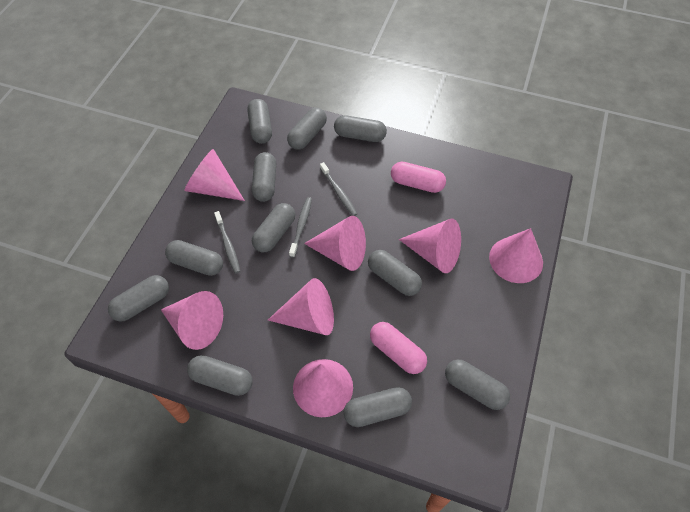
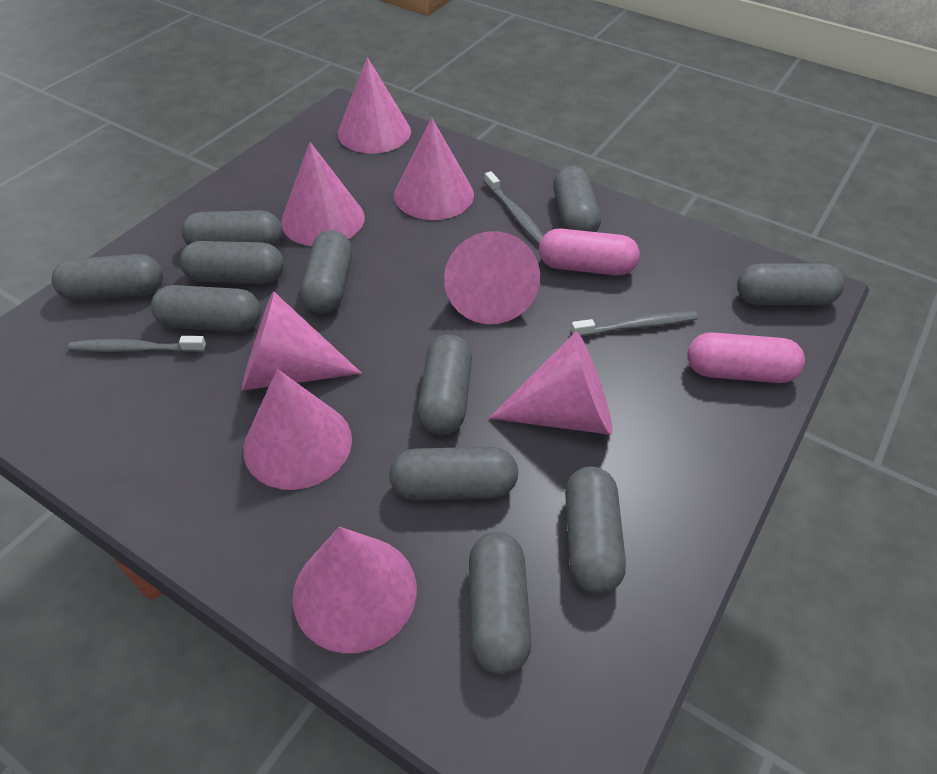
pink cone: 7 -> 8

